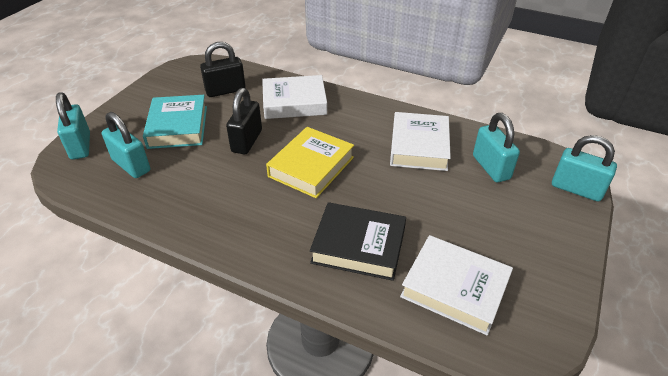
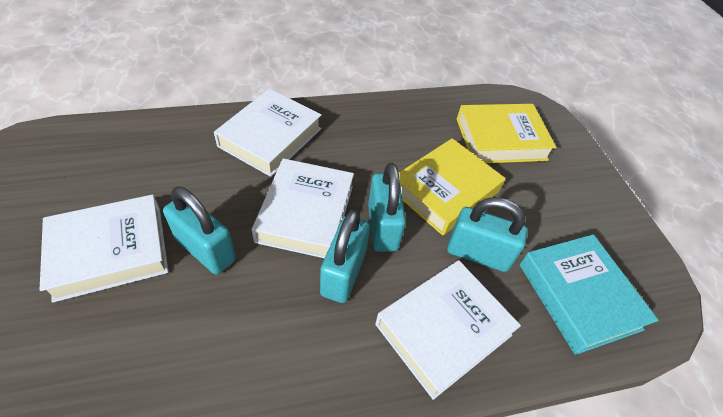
black book: 1 -> 0
black padlock: 2 -> 0
white book: 3 -> 4
yellow book: 1 -> 2

